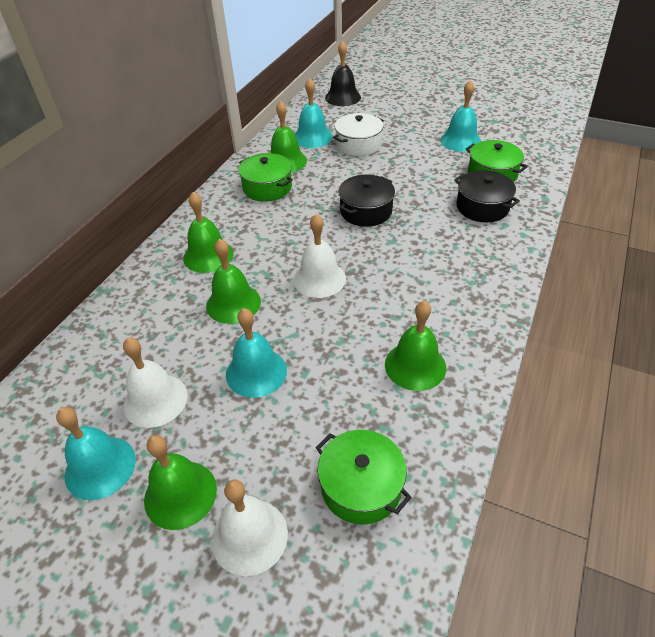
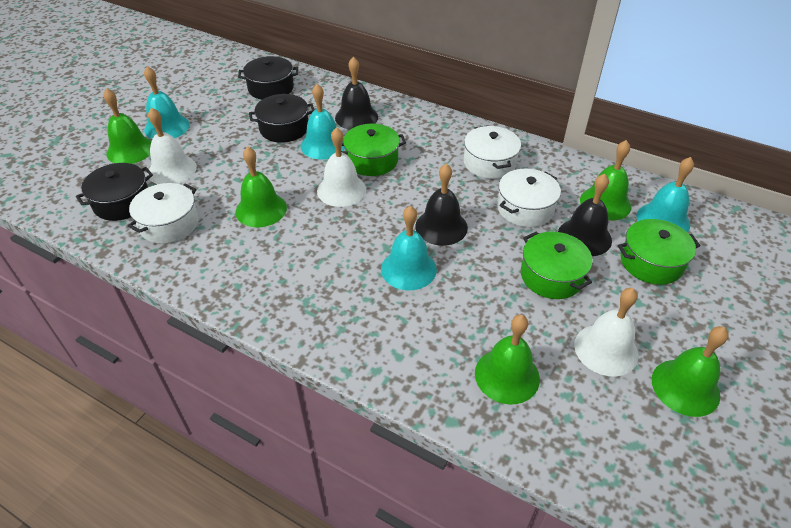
black bell: 1 -> 3
black pot: 2 -> 3
white pot: 1 -> 3

